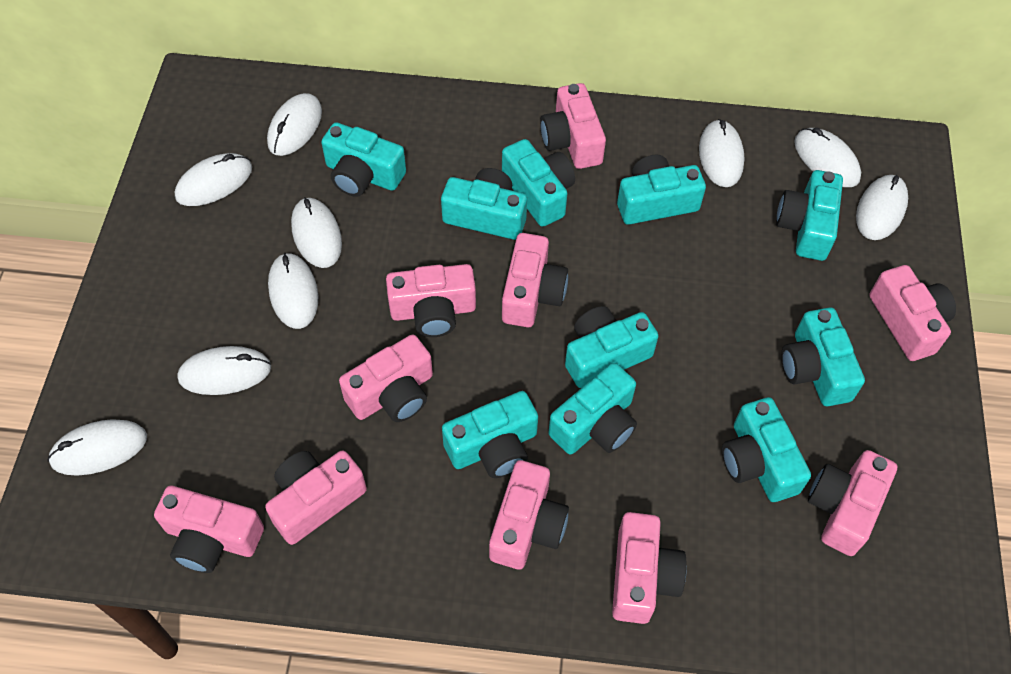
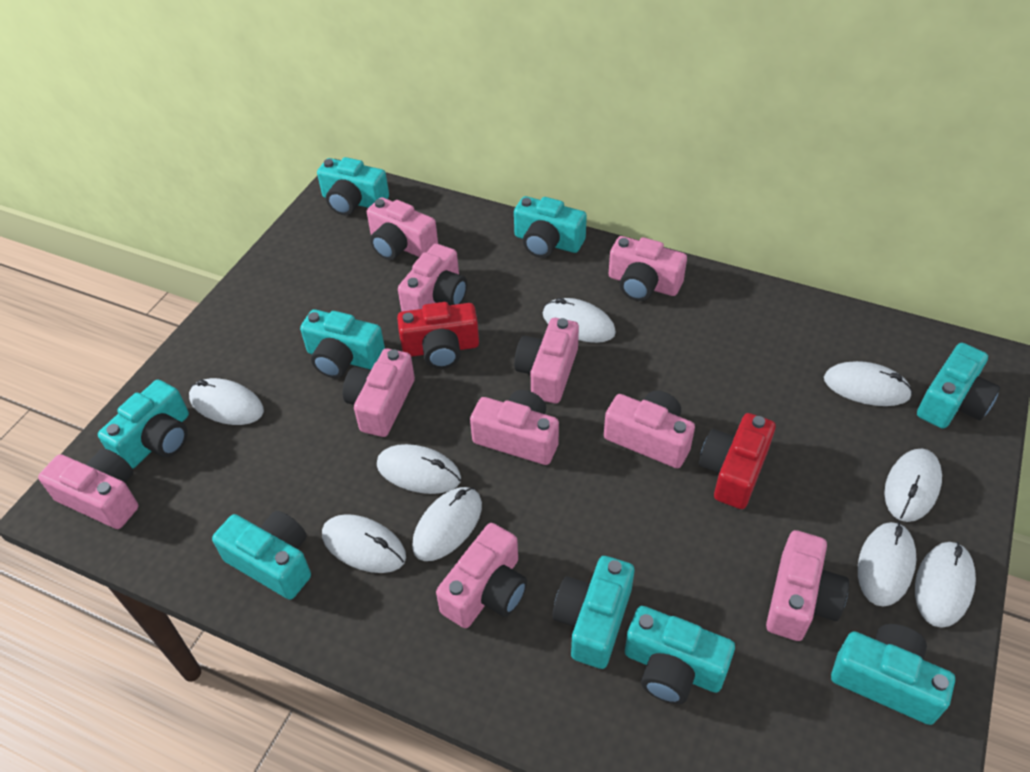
red camera: 0 -> 2
turquoise camera: 10 -> 9

